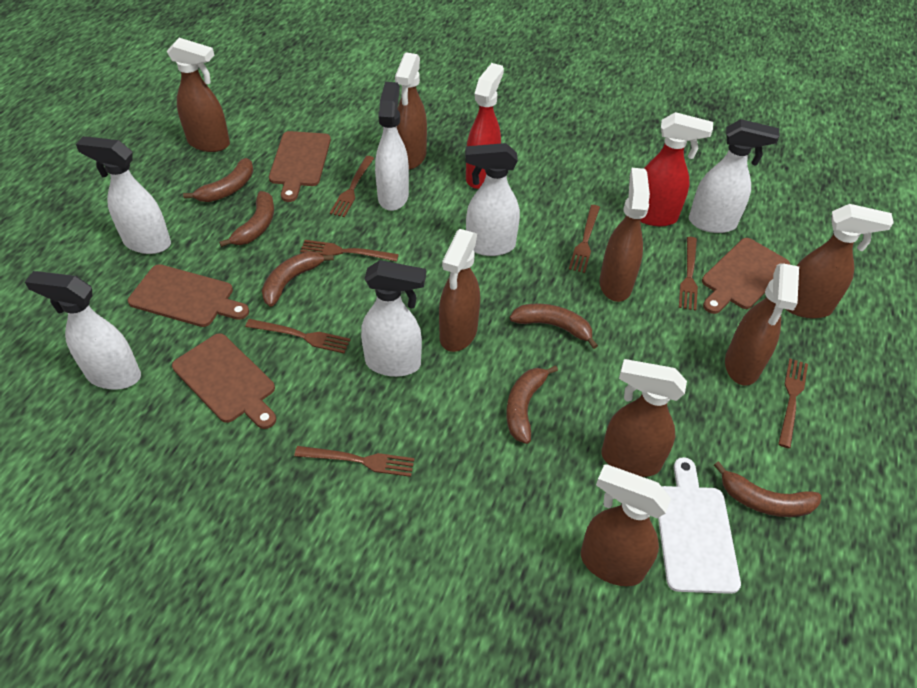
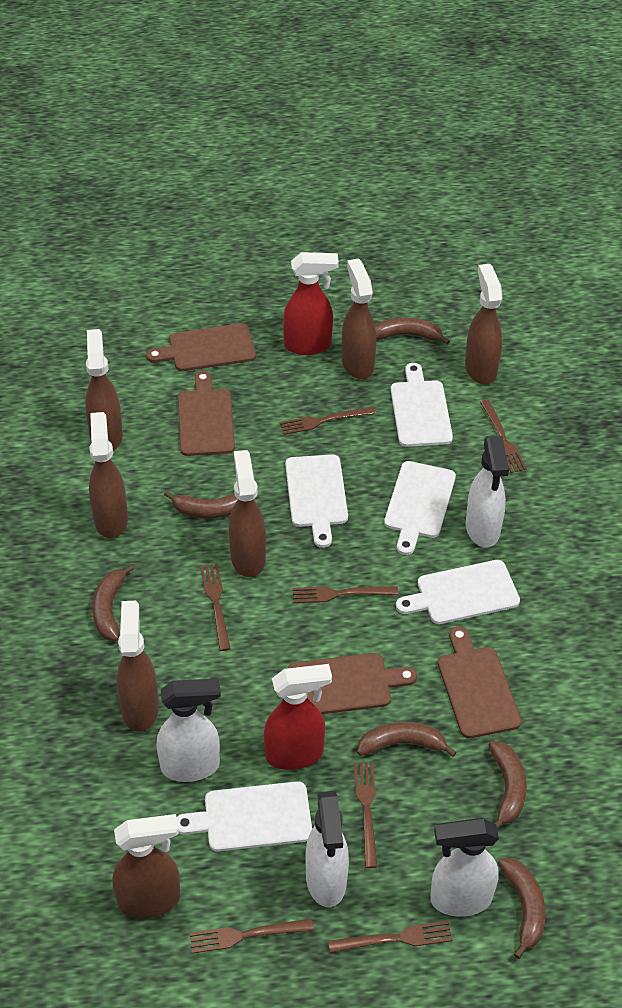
brown spray bottle: 8 -> 7
white cutting board: 1 -> 5
white spray bottle: 6 -> 4

